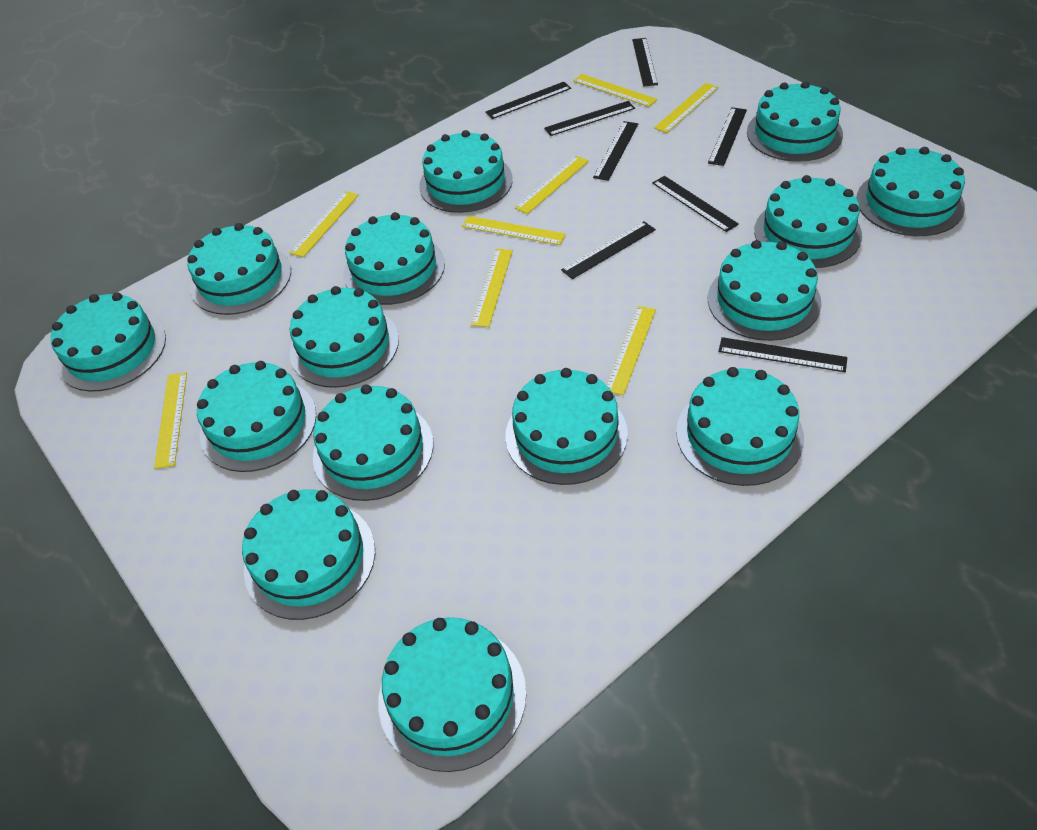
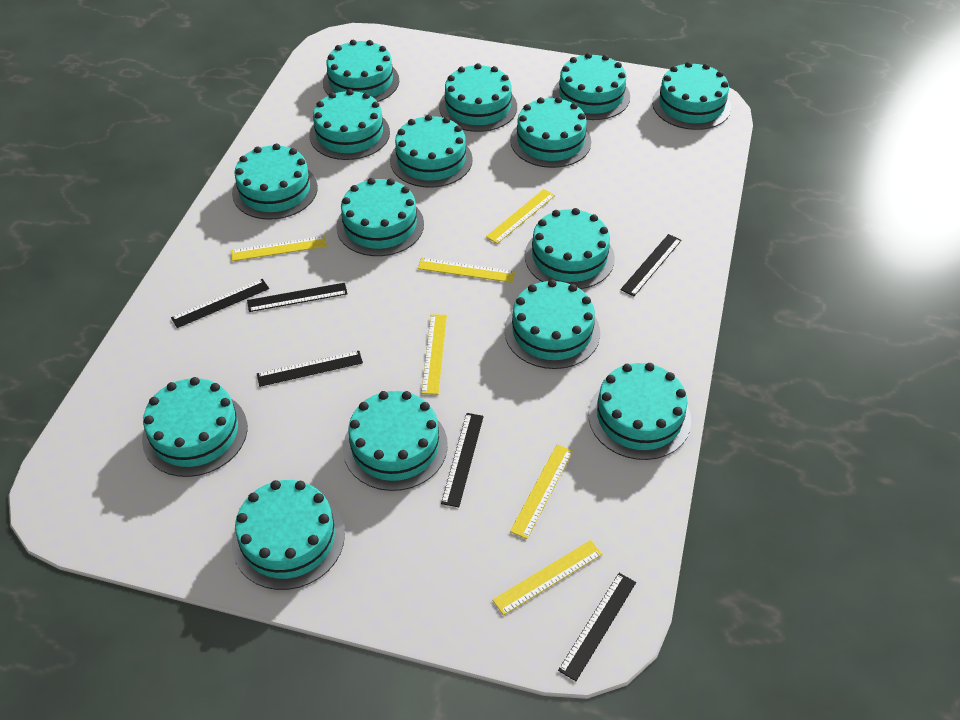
black ruler: 8 -> 6
yellow ruler: 8 -> 6

